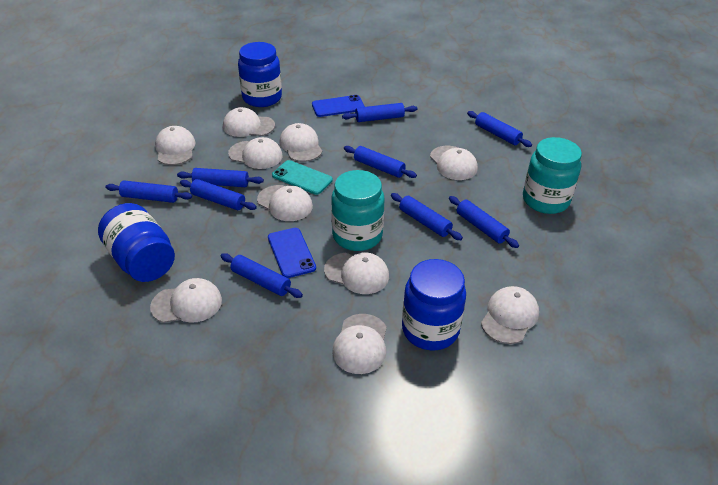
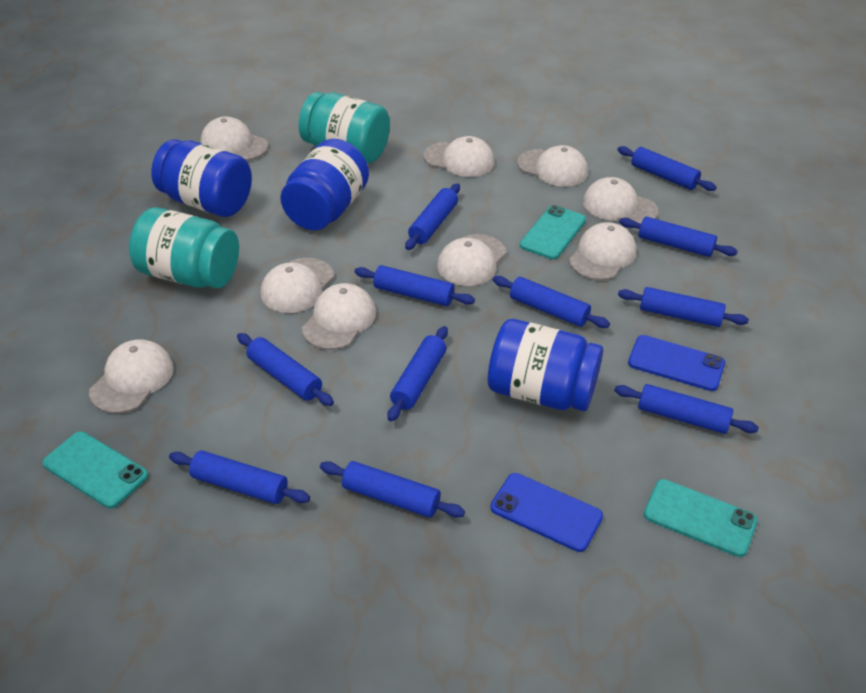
blue rolling pin: 9 -> 11
turquoise phone: 1 -> 3
white cap: 10 -> 9

